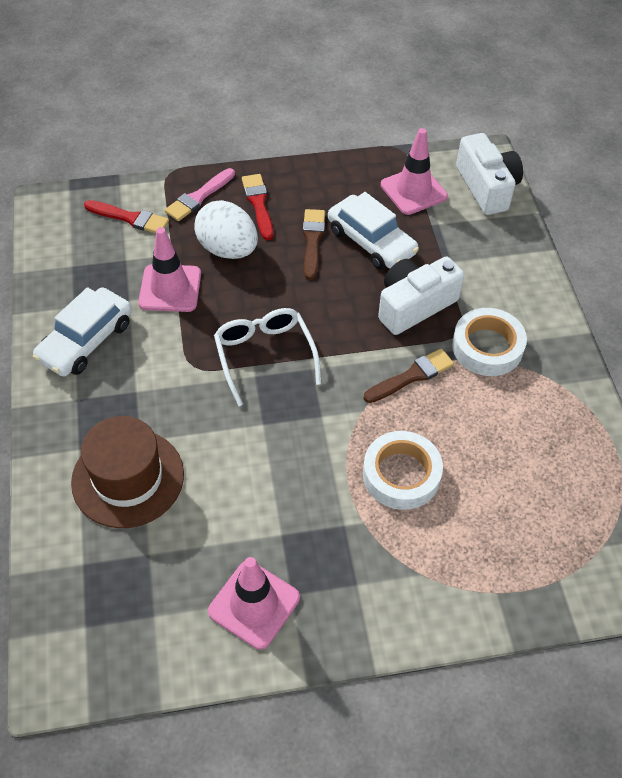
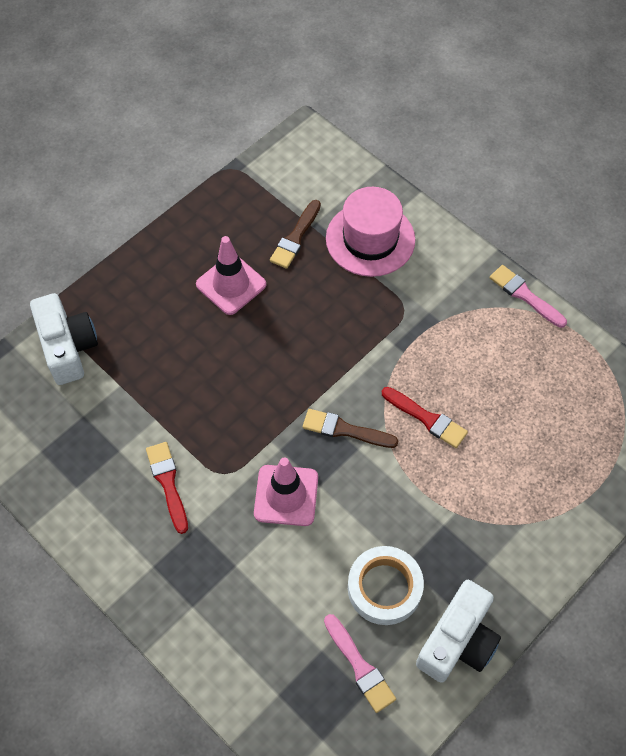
brown hat: 1 -> 0
pink brush: 1 -> 2
pink hat: 0 -> 1
pink traffic cone: 3 -> 2
white car: 2 -> 0
white egg: 1 -> 0
white glasses: 1 -> 0
white tape: 2 -> 1

